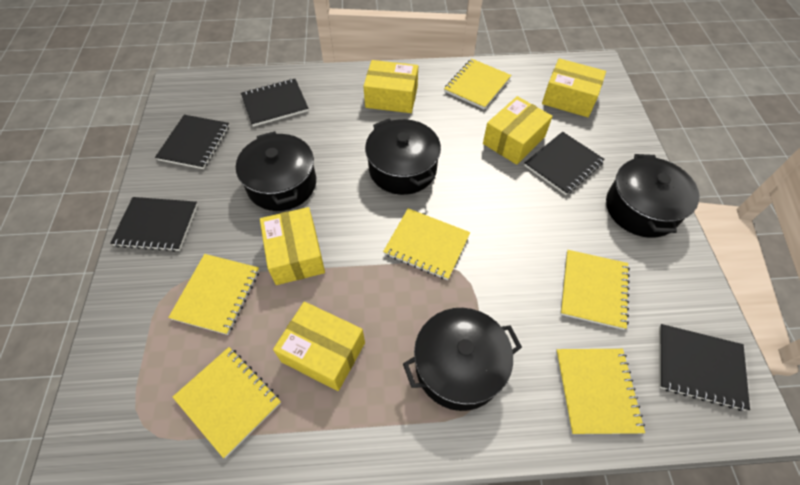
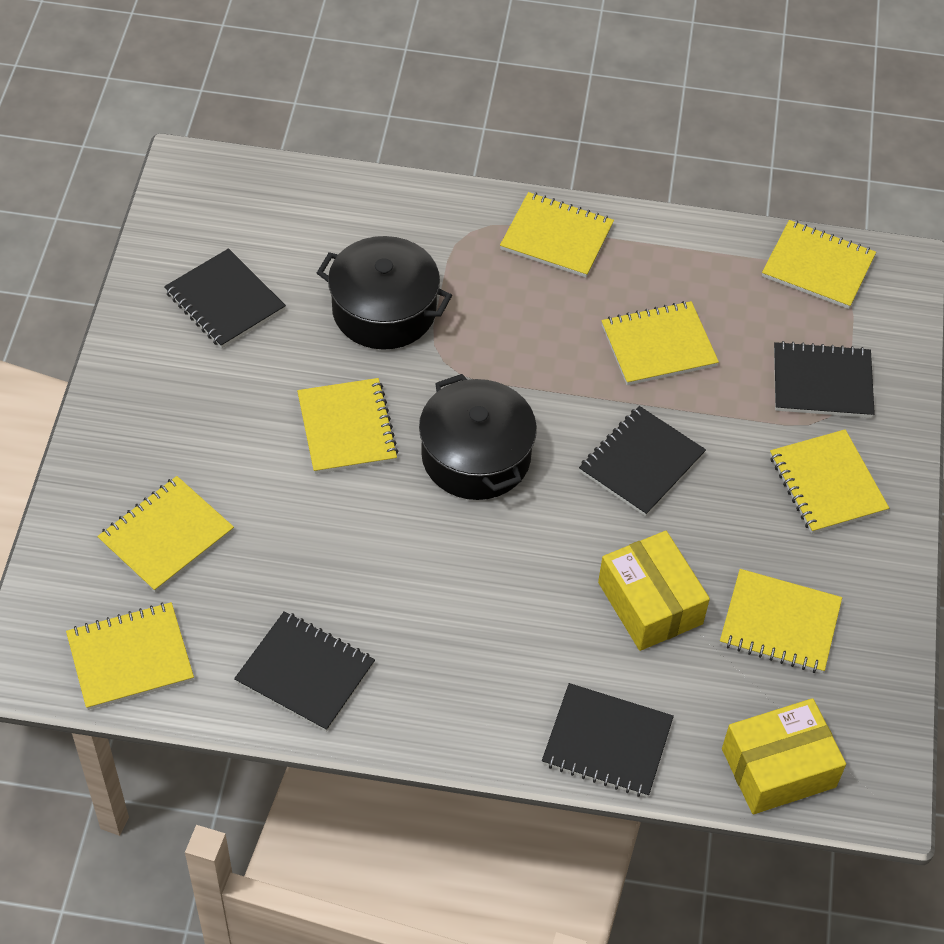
black pot: 4 -> 2
yellow box: 5 -> 2
yellow notebook: 6 -> 8

